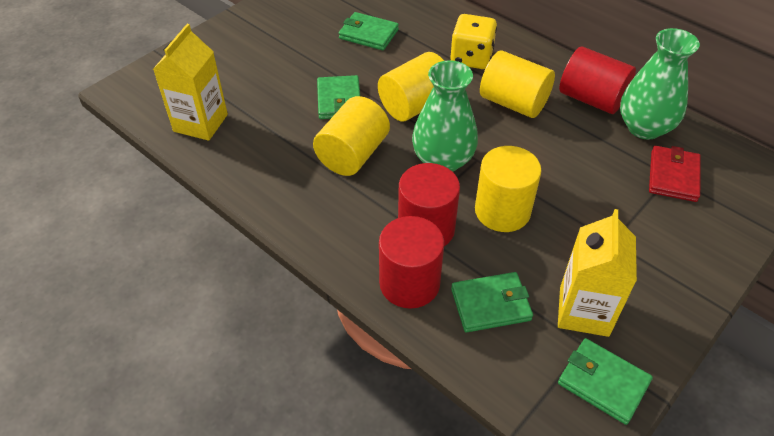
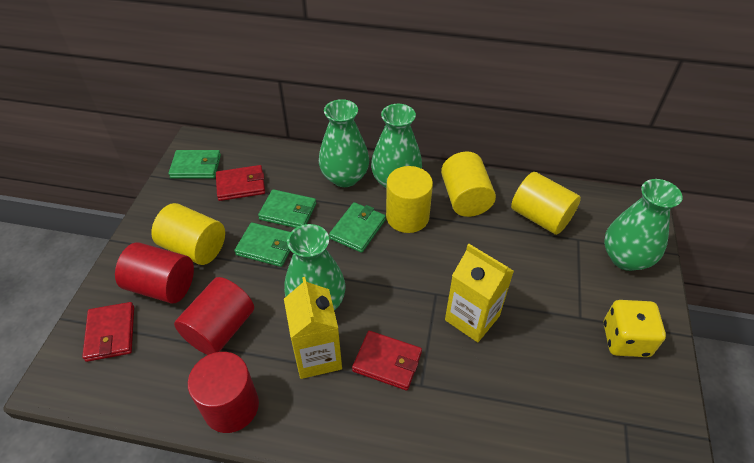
green vase: 2 -> 4
red wallet: 1 -> 3

